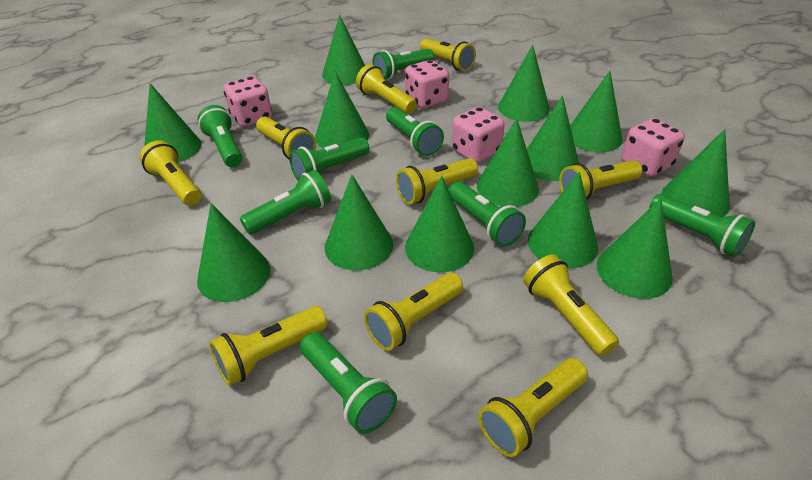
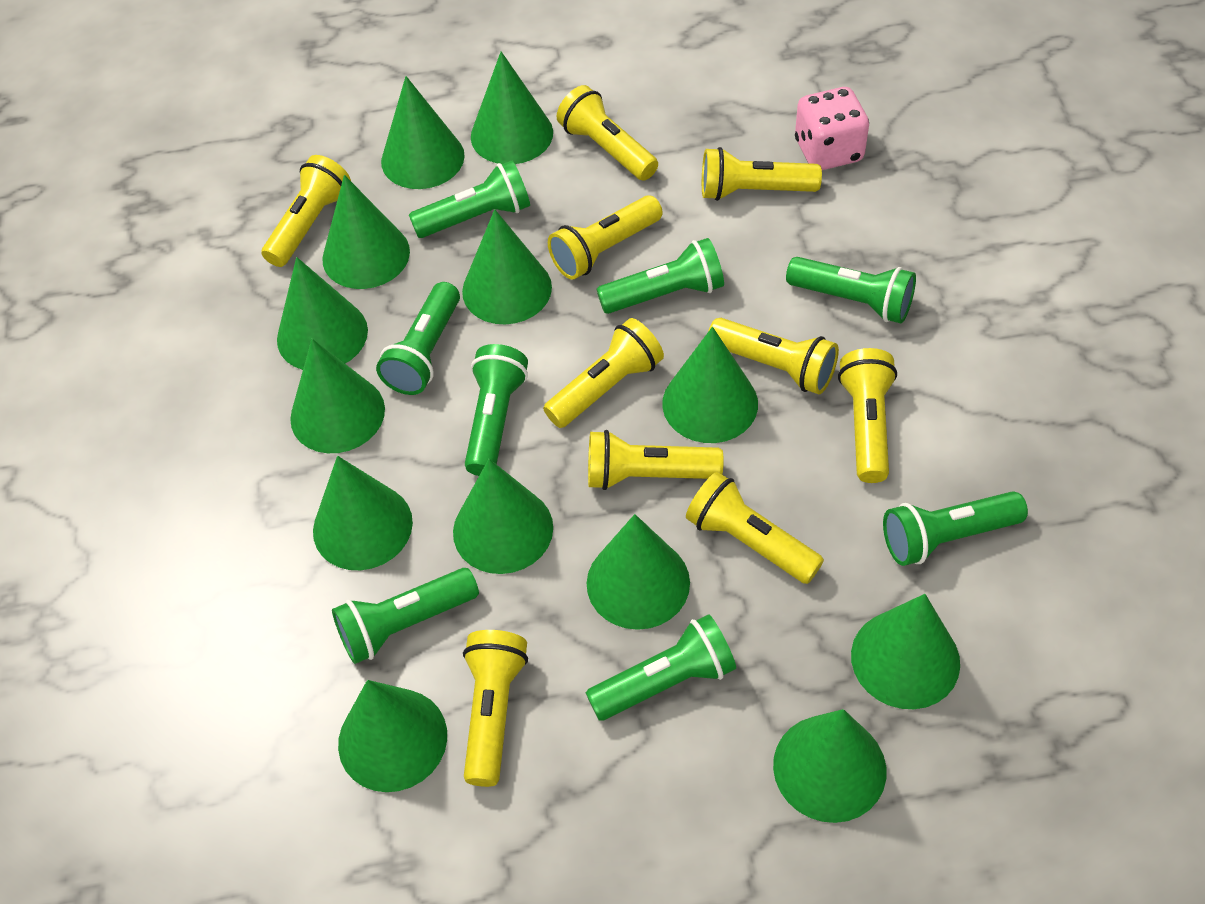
pink dice: 4 -> 1

